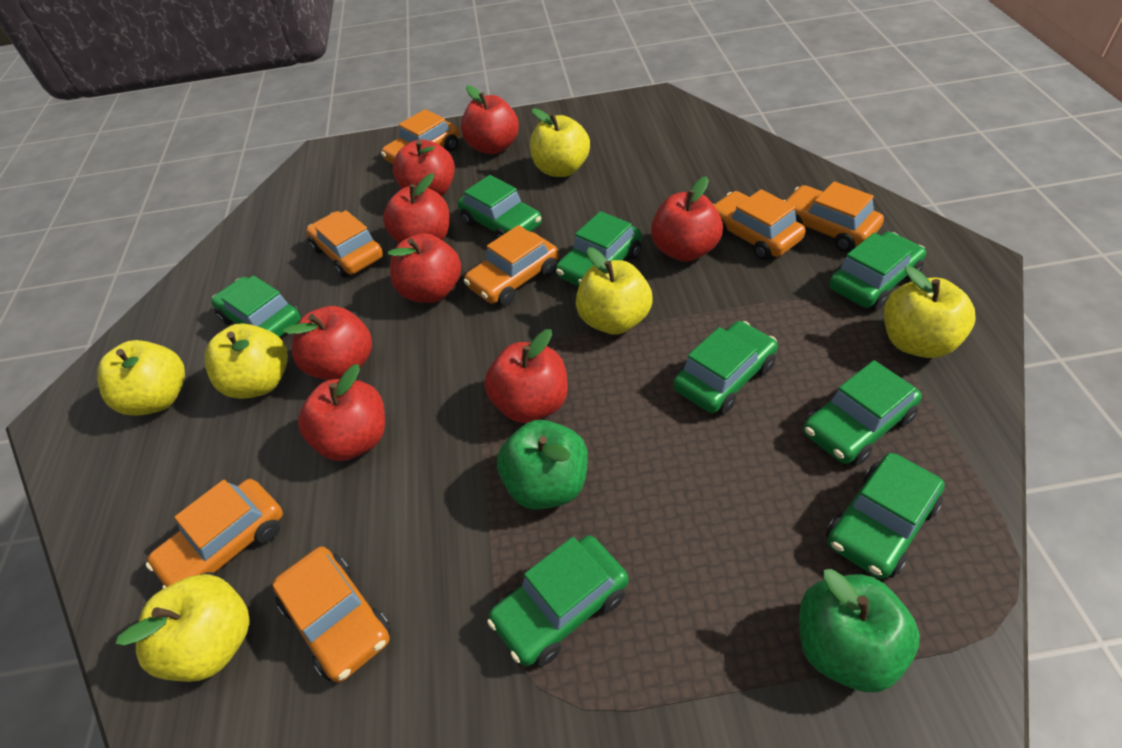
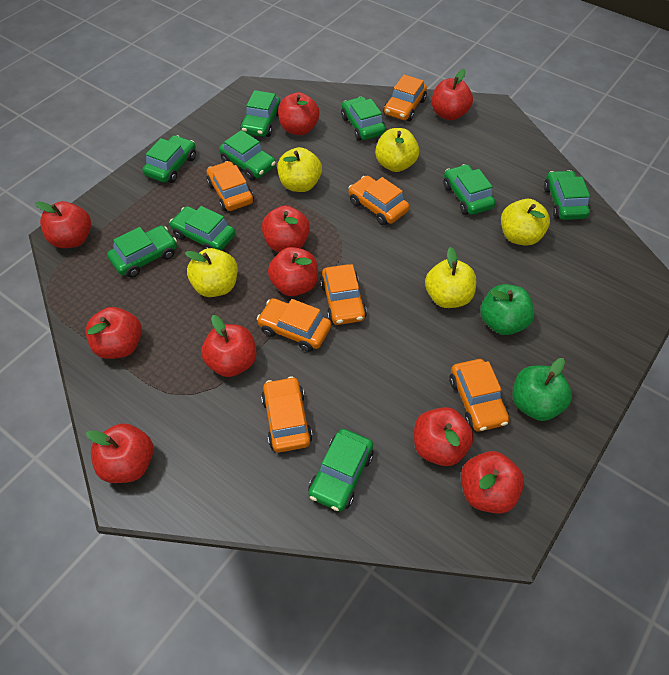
green car: 8 -> 9
red apple: 8 -> 10
yellow apple: 6 -> 5

